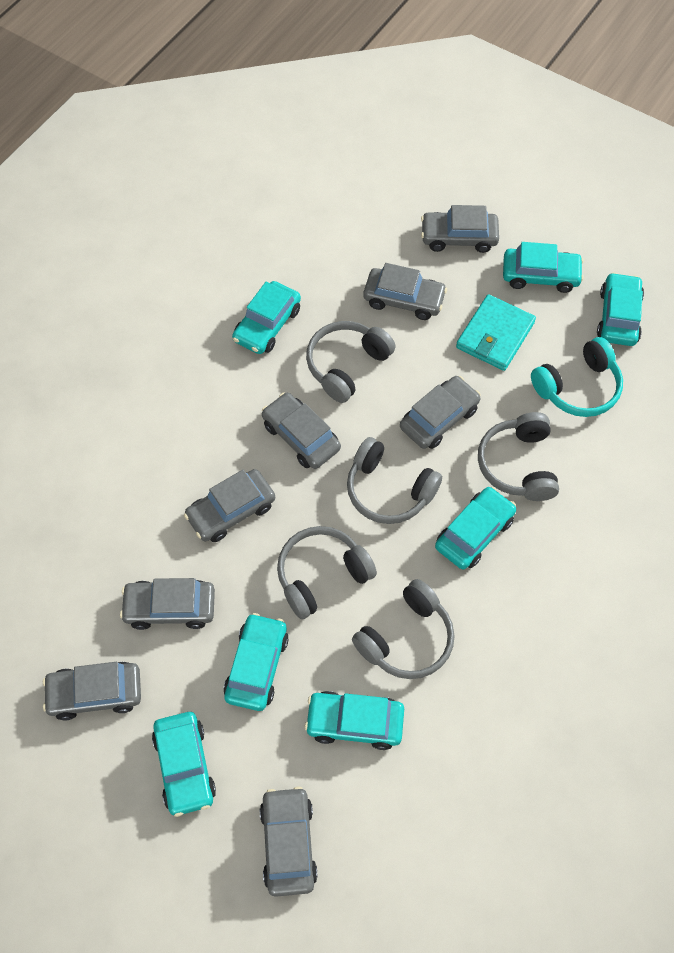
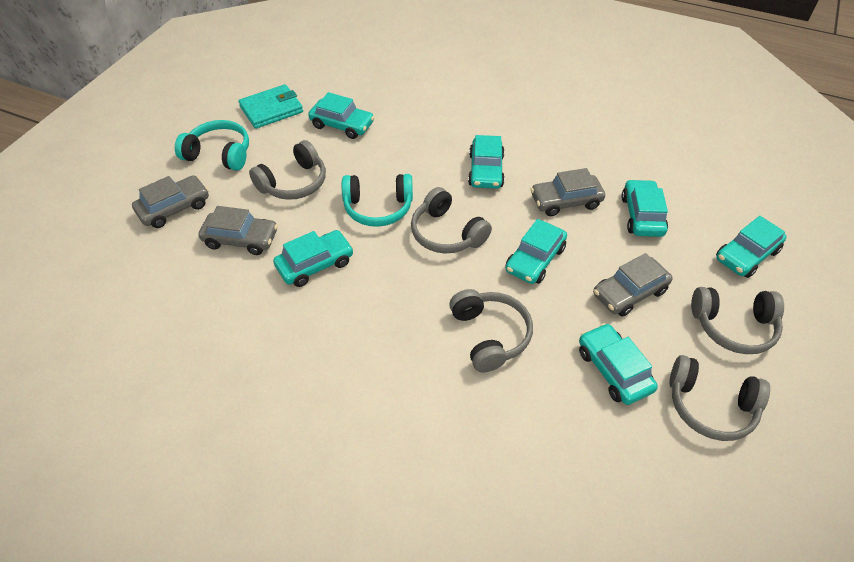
grey car: 8 -> 4
turquoise headphones: 1 -> 2

